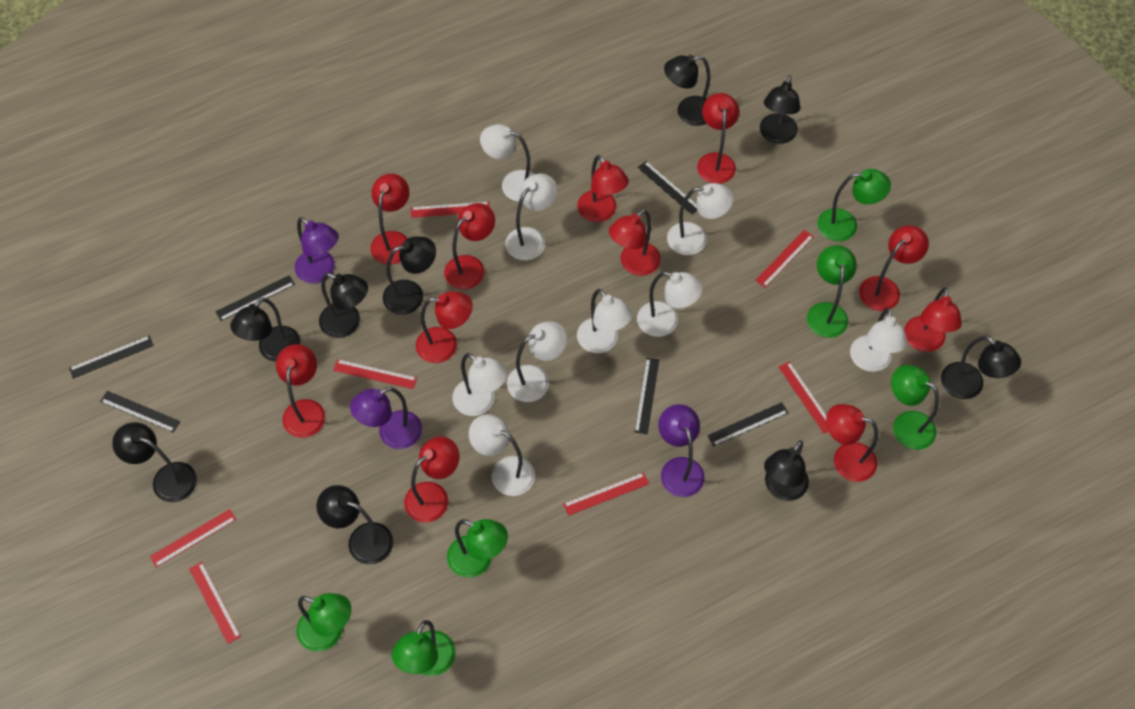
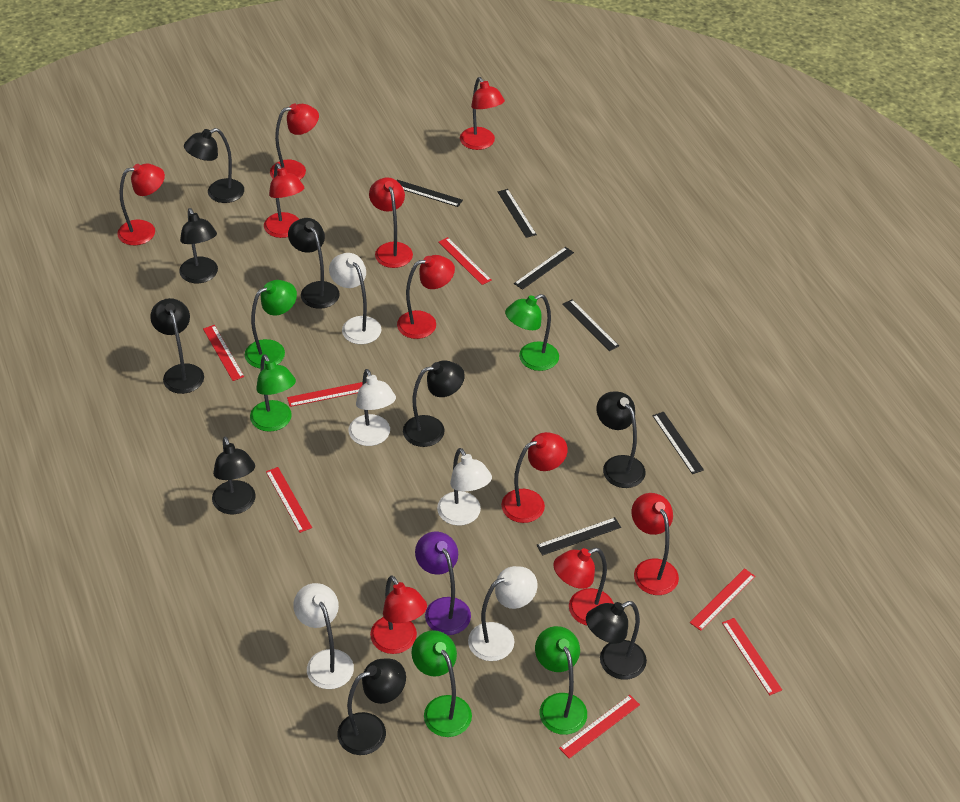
green lamp: 6 -> 5
purple lamp: 3 -> 1
red lamp: 11 -> 10
white lamp: 9 -> 5

